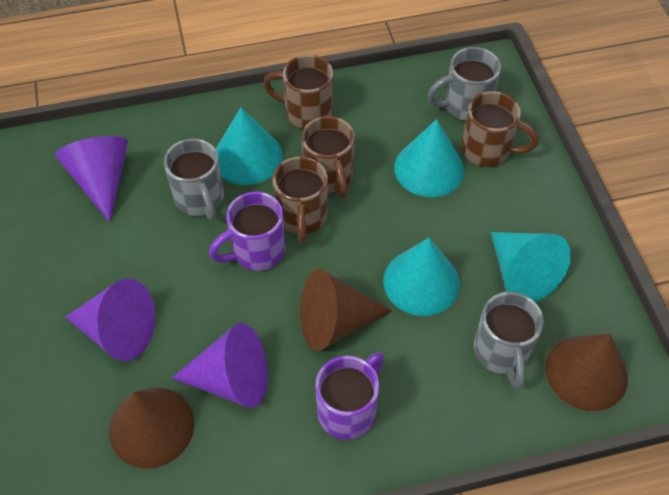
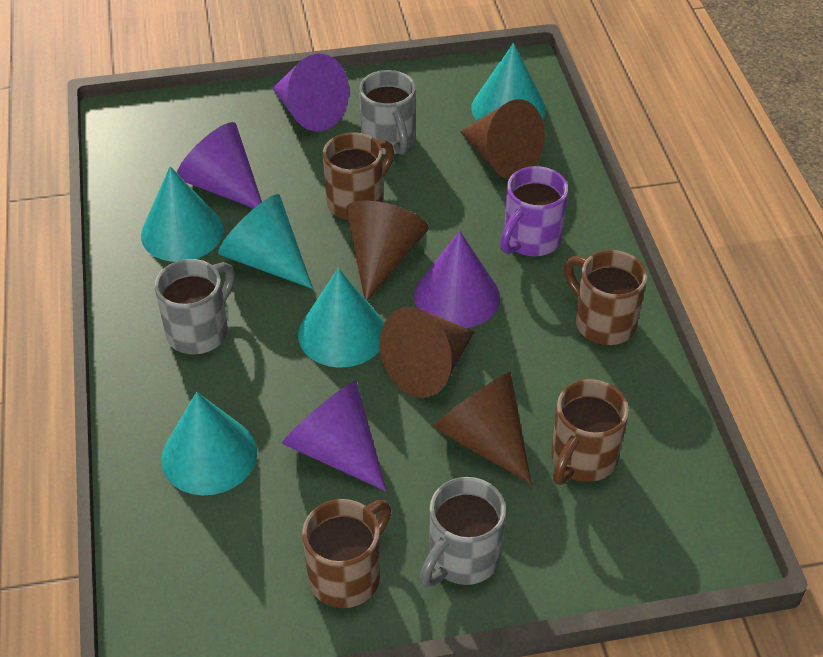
brown cone: 3 -> 4
purple cone: 3 -> 4
purple mug: 2 -> 1
turquoise cone: 4 -> 5

